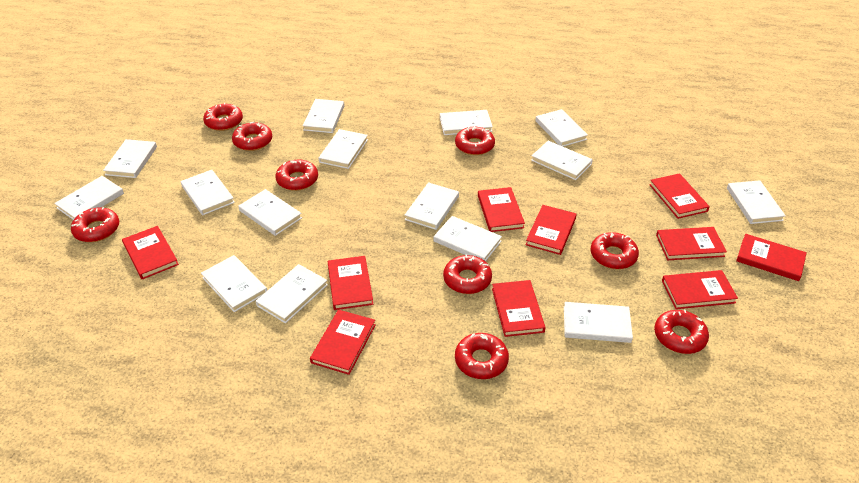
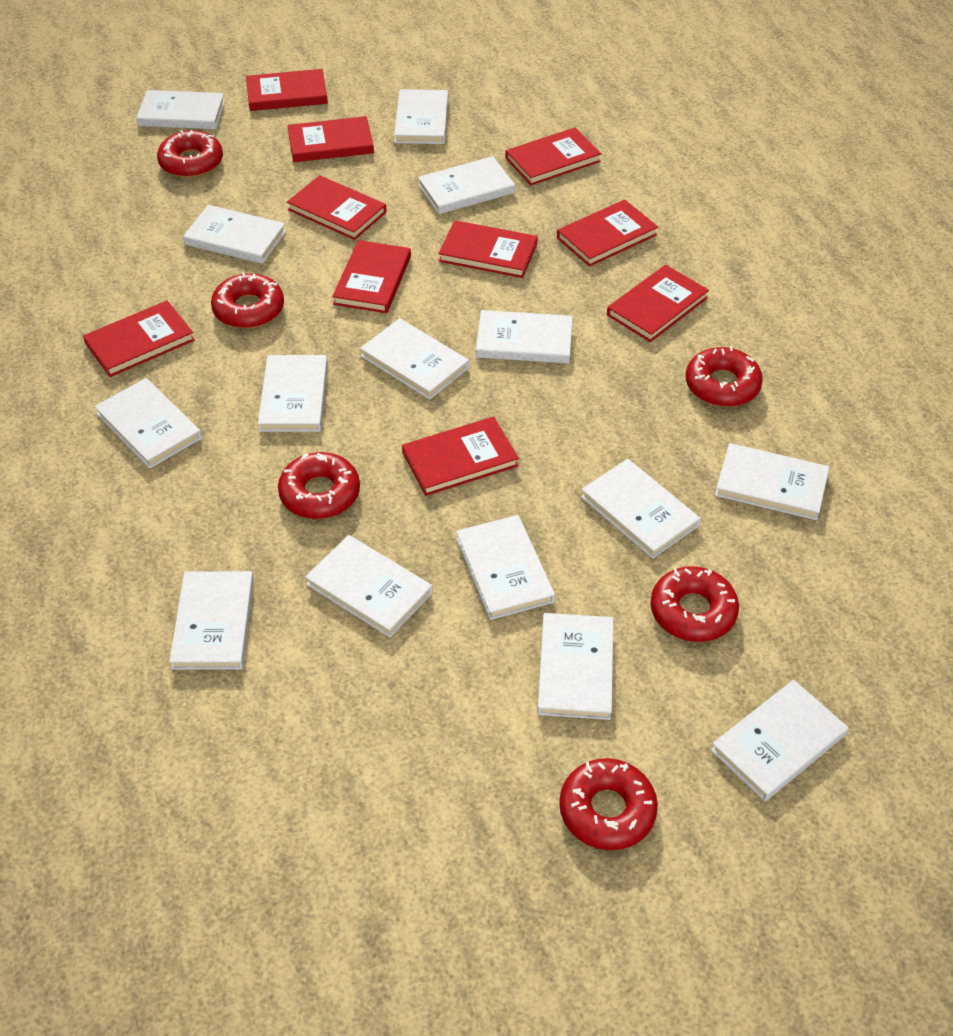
red donut: 9 -> 6

